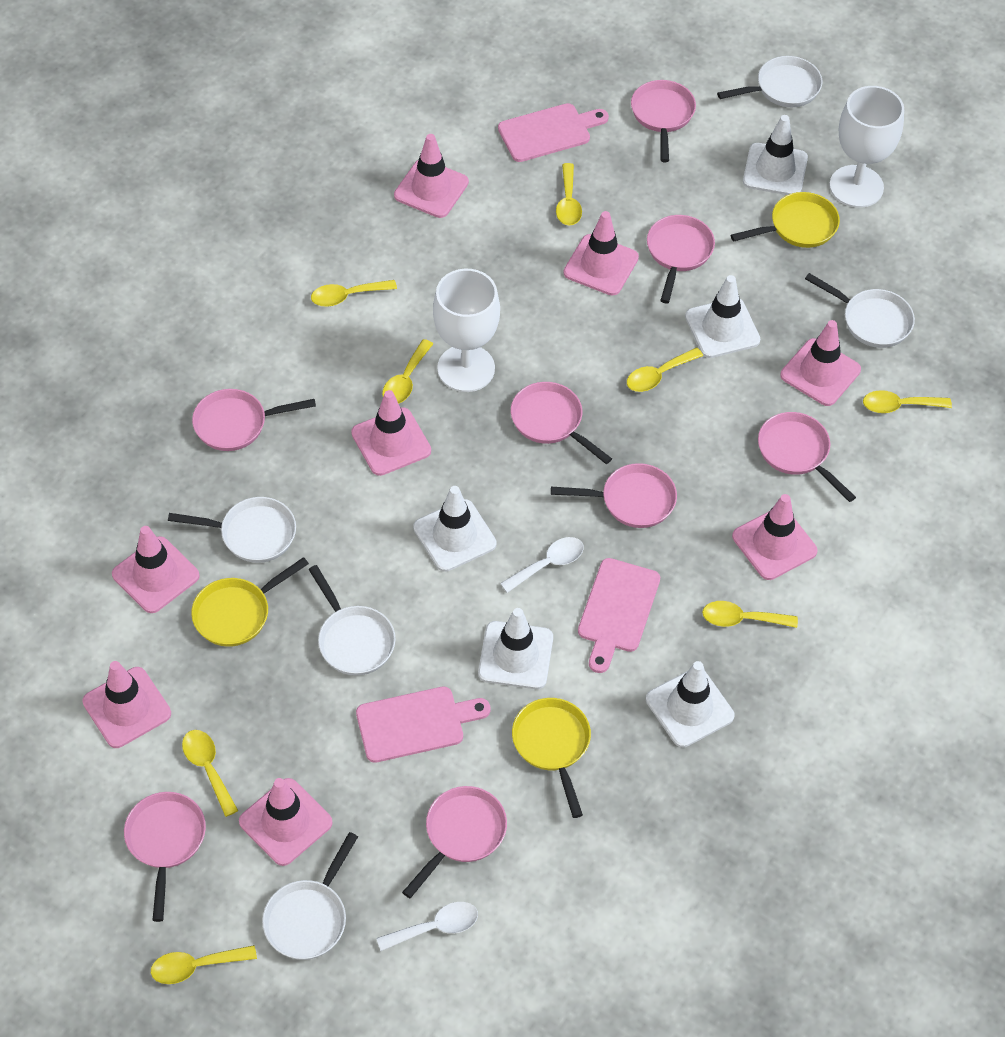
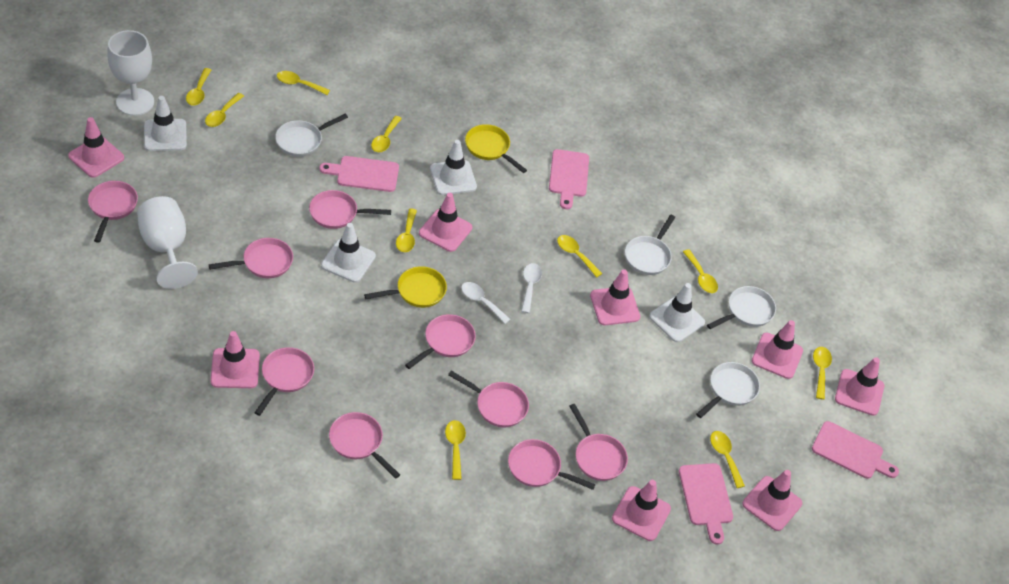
pink cutting board: 3 -> 4
pink pan: 8 -> 9
white pan: 5 -> 4
white traffic cone: 5 -> 4
yellow pan: 3 -> 2
yellow spoon: 8 -> 10

